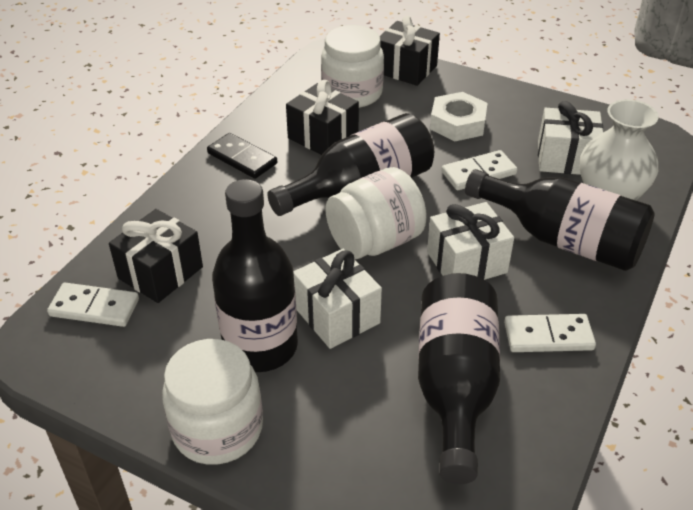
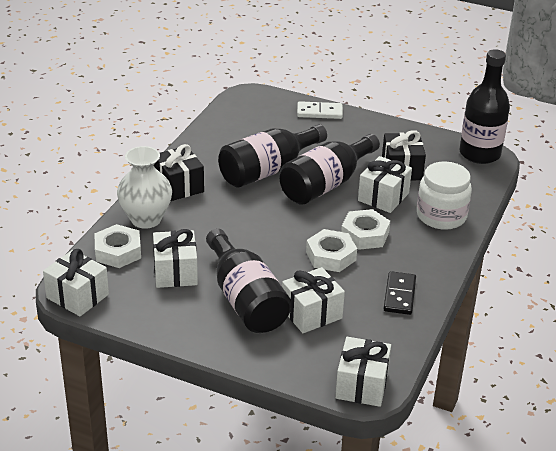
black gift: 3 -> 2
white domino: 3 -> 1
white gift: 3 -> 5
white jar: 3 -> 1
white nut: 1 -> 3

